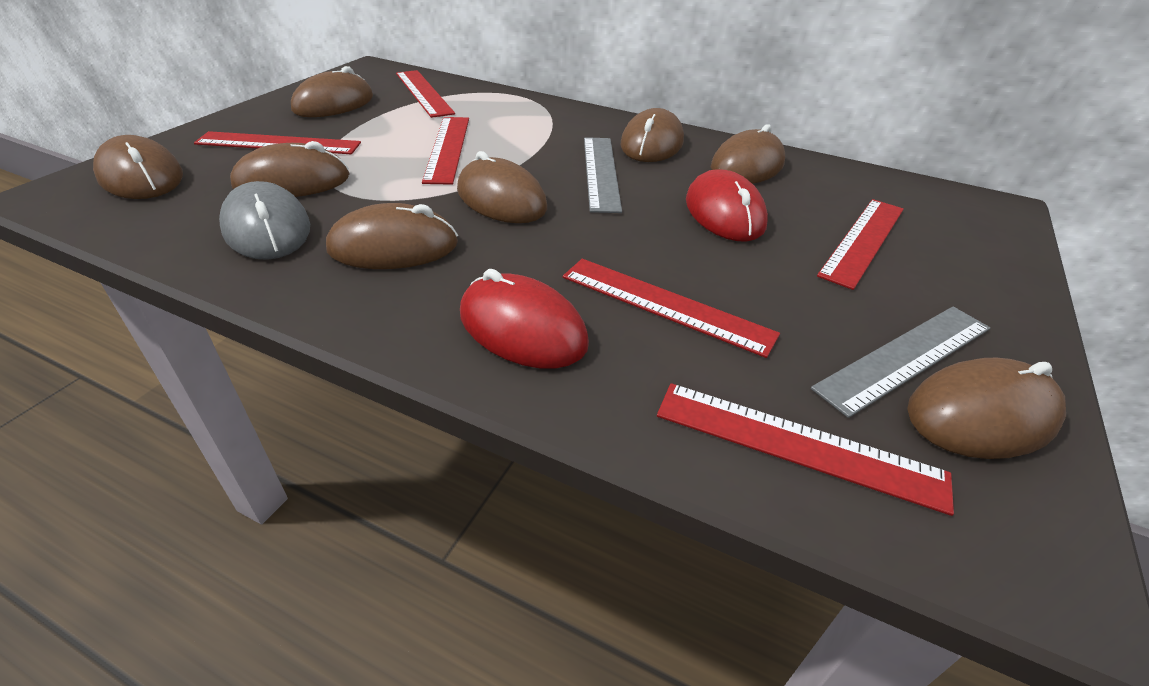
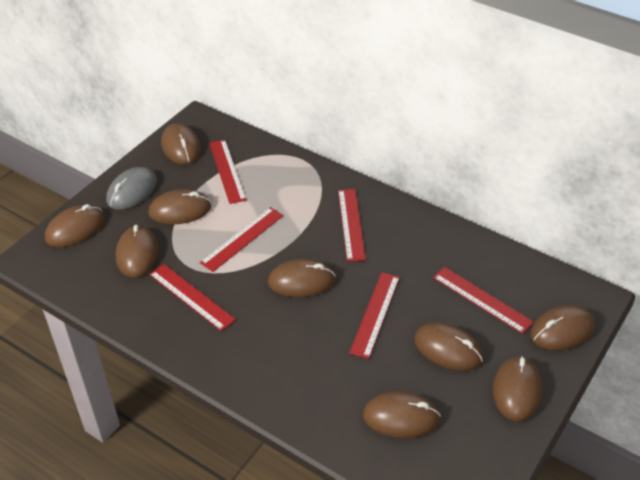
brown mouse: 8 -> 9
grey ruler: 2 -> 0
red mouse: 2 -> 0

